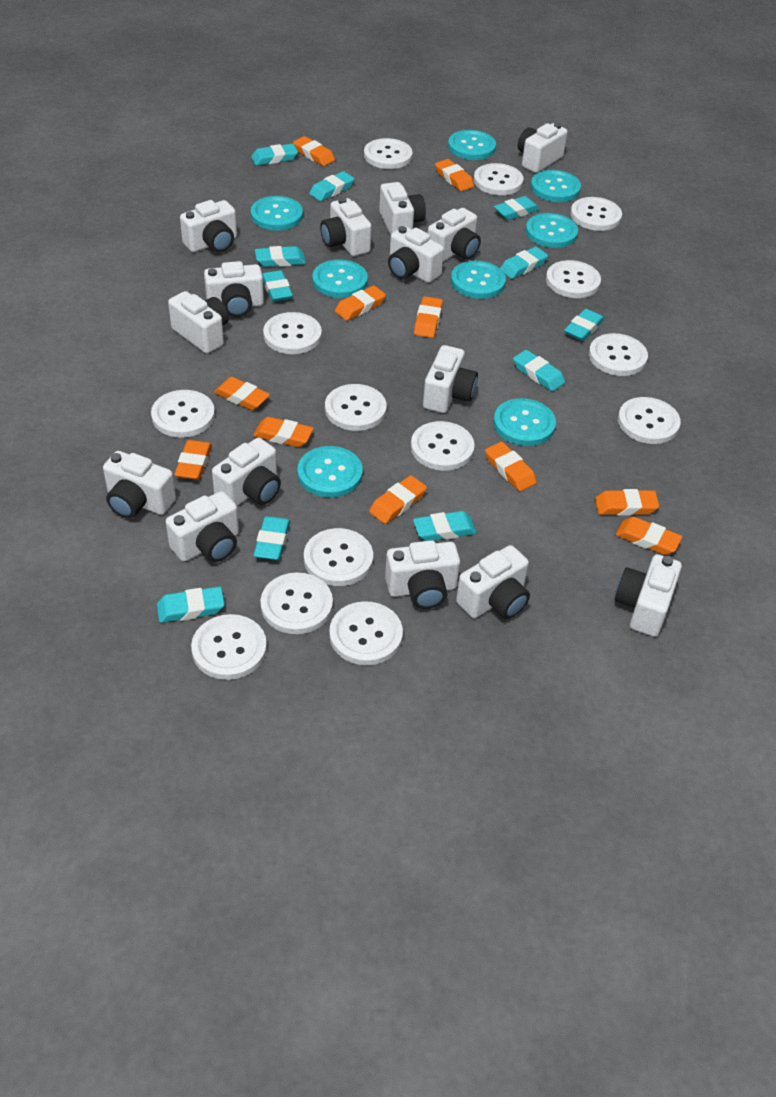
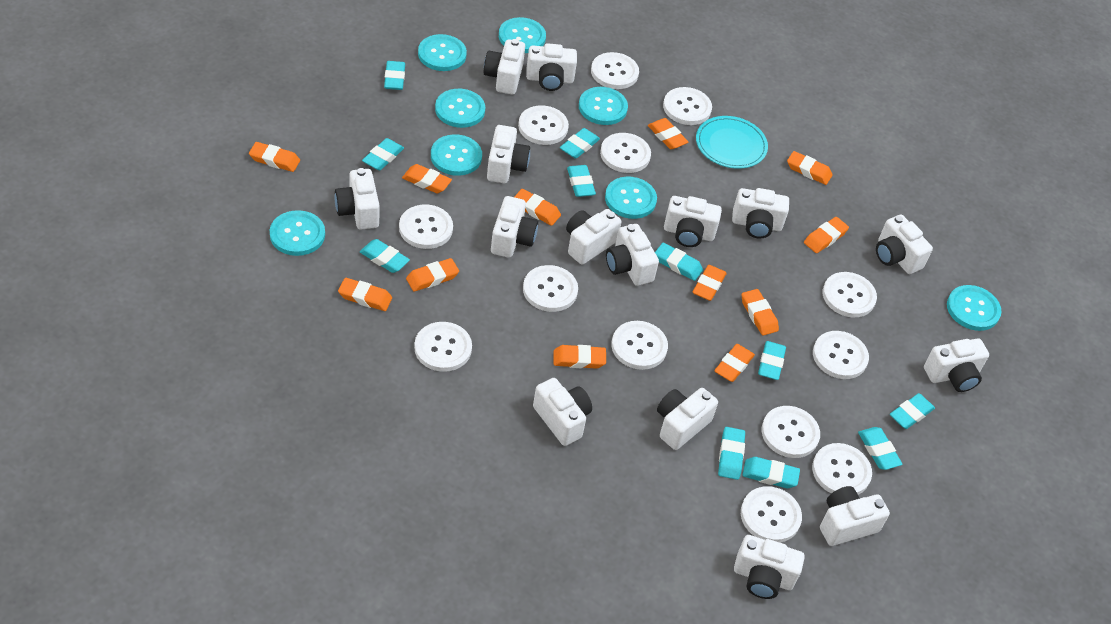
orange eraser: 11 -> 12
turquoise plate: 0 -> 1
white button: 14 -> 13

